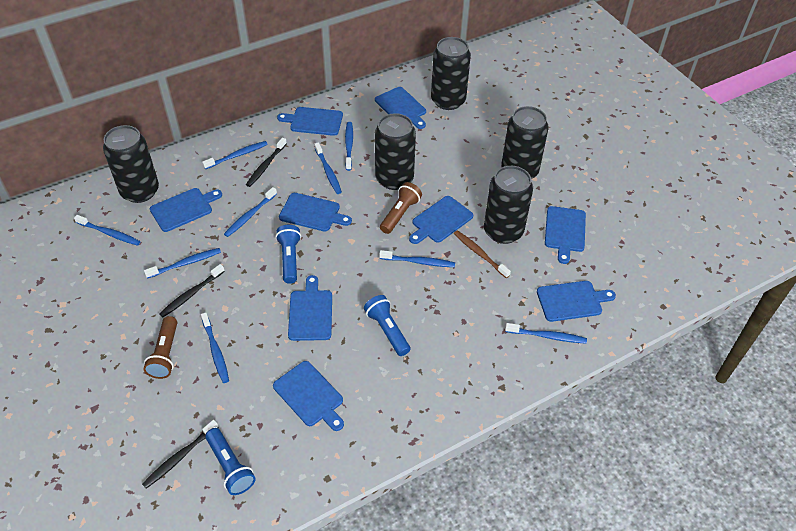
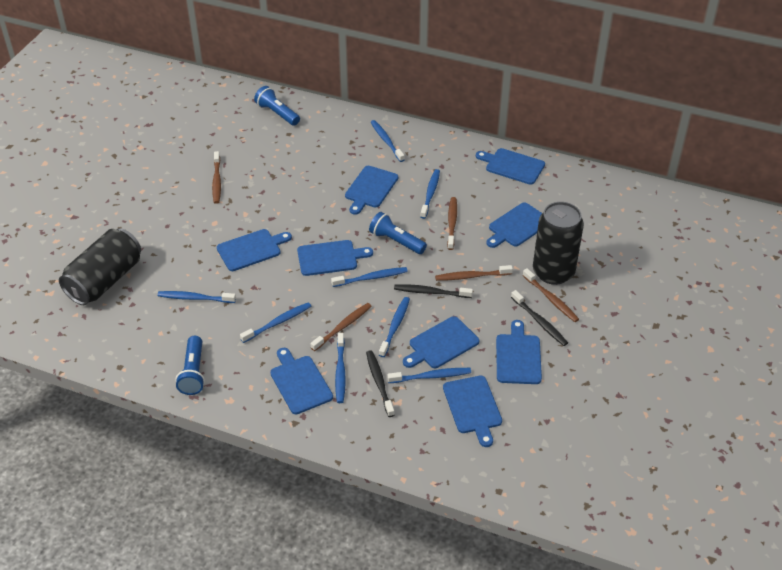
black can: 5 -> 2
blue toothbrush: 9 -> 8
brown flashlight: 2 -> 0
brown toothbrush: 1 -> 5

